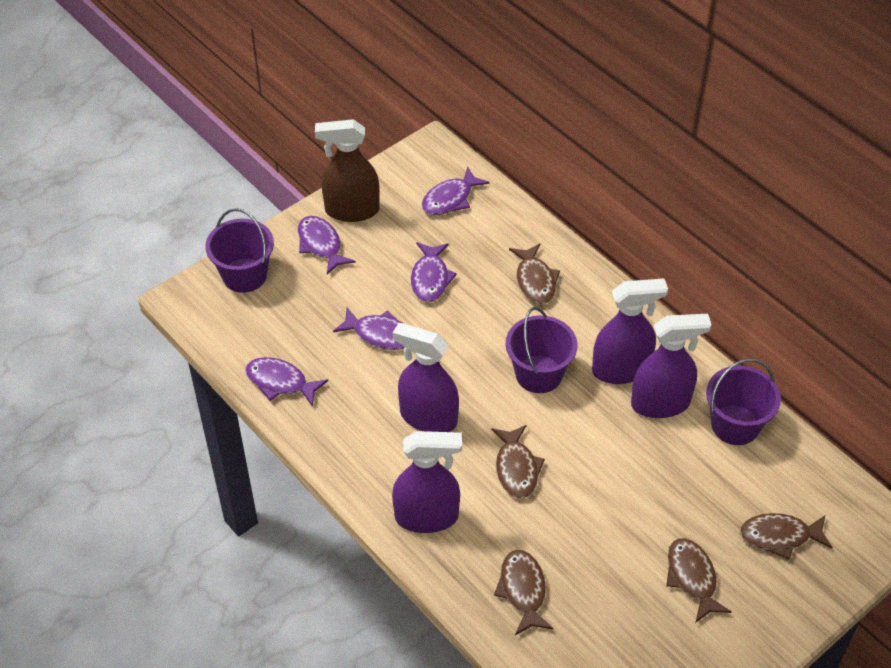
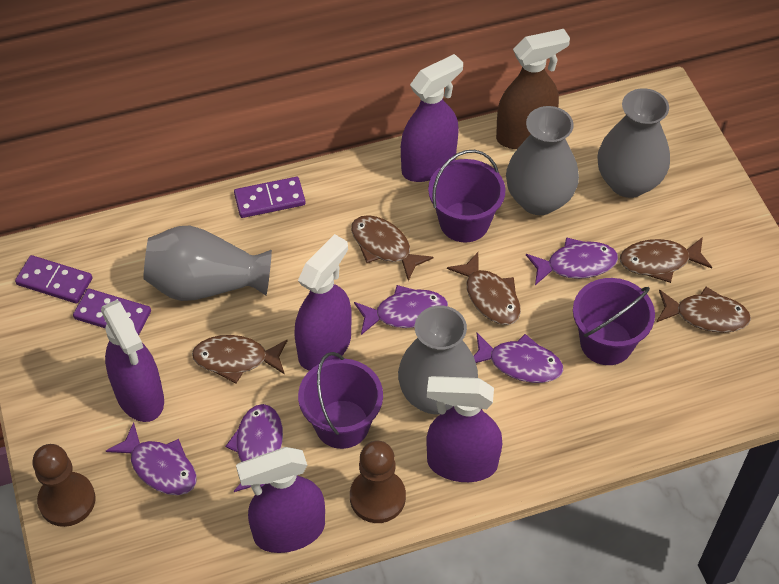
brown pawn: 0 -> 2
grey vase: 0 -> 4
purple domino: 0 -> 3
purple spray bottle: 4 -> 5

